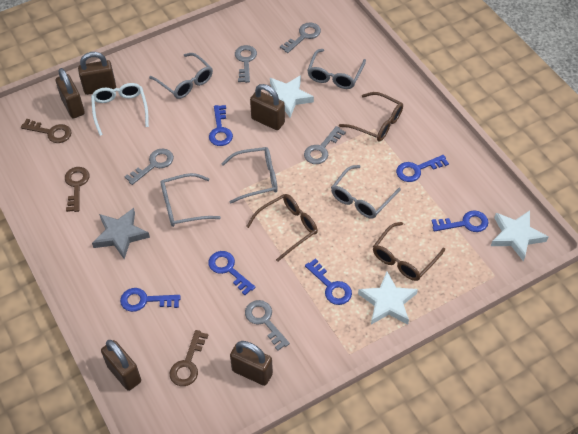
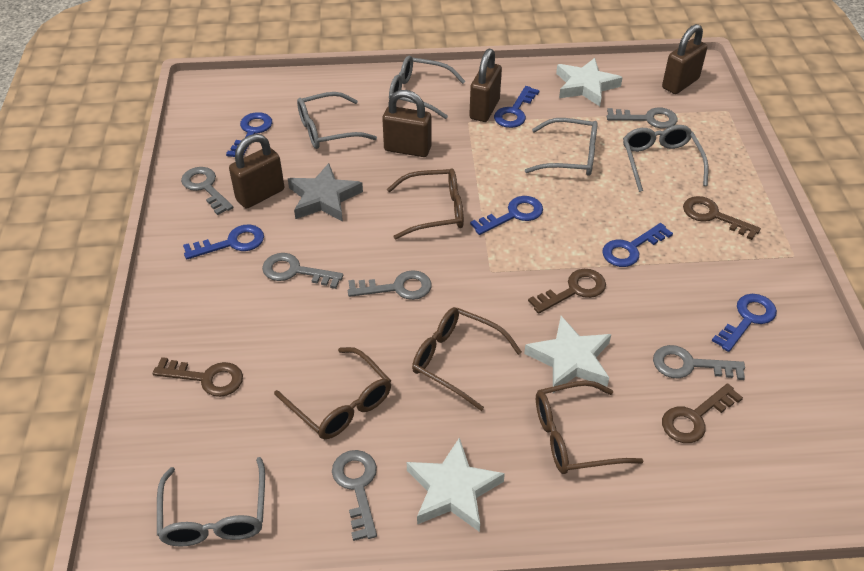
brown glasses: 3 -> 4
brown key: 3 -> 4
brown padlock: 5 -> 4
grey key: 5 -> 6
white glasses: 1 -> 0

